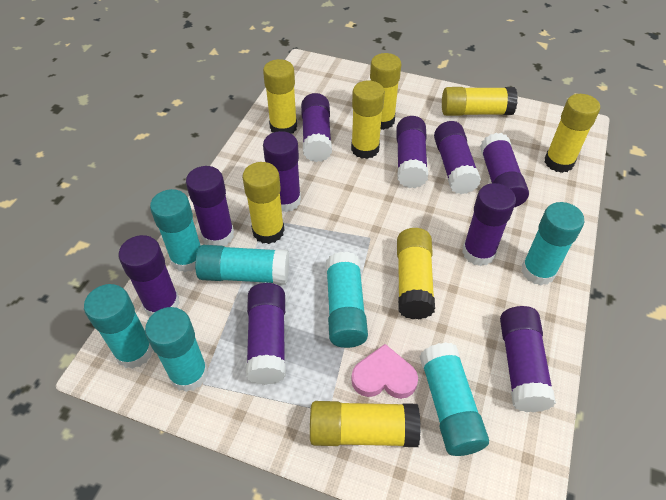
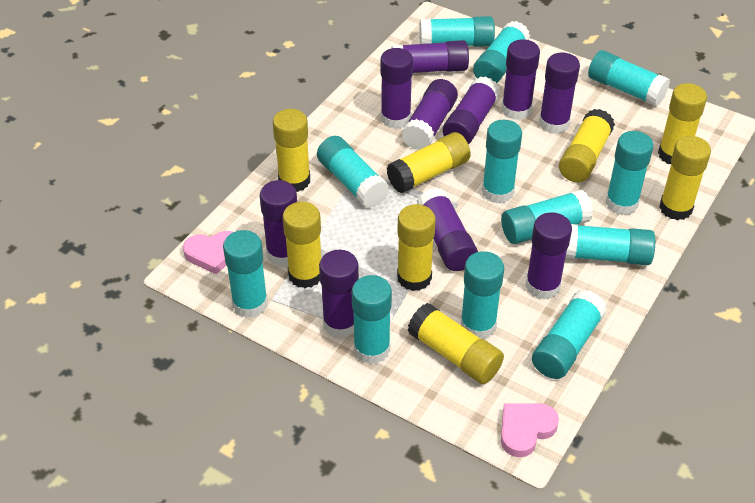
pink heart: 1 -> 2
turquoise glue stick: 7 -> 12

